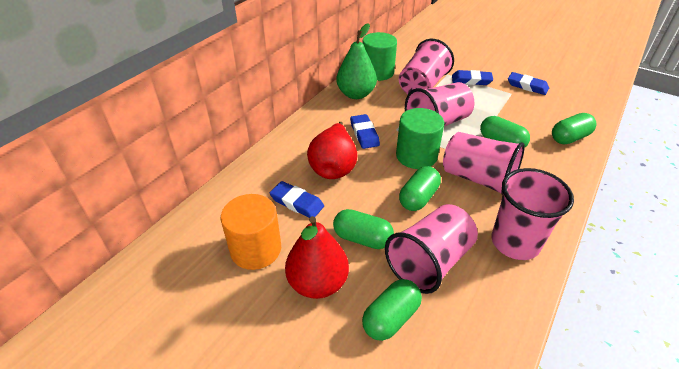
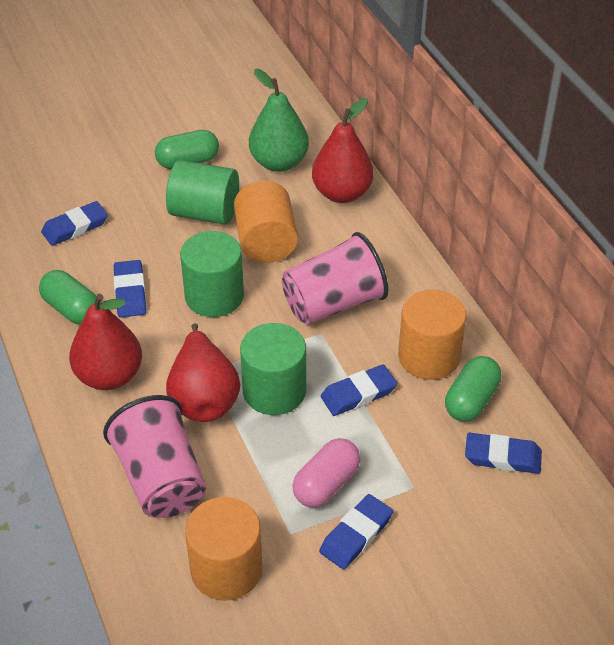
blue eraser: 4 -> 5
green capsule: 5 -> 3
green cylinder: 2 -> 3
orange cylinder: 1 -> 3
pink capsule: 0 -> 1
pink cup: 5 -> 2
red pear: 2 -> 3

